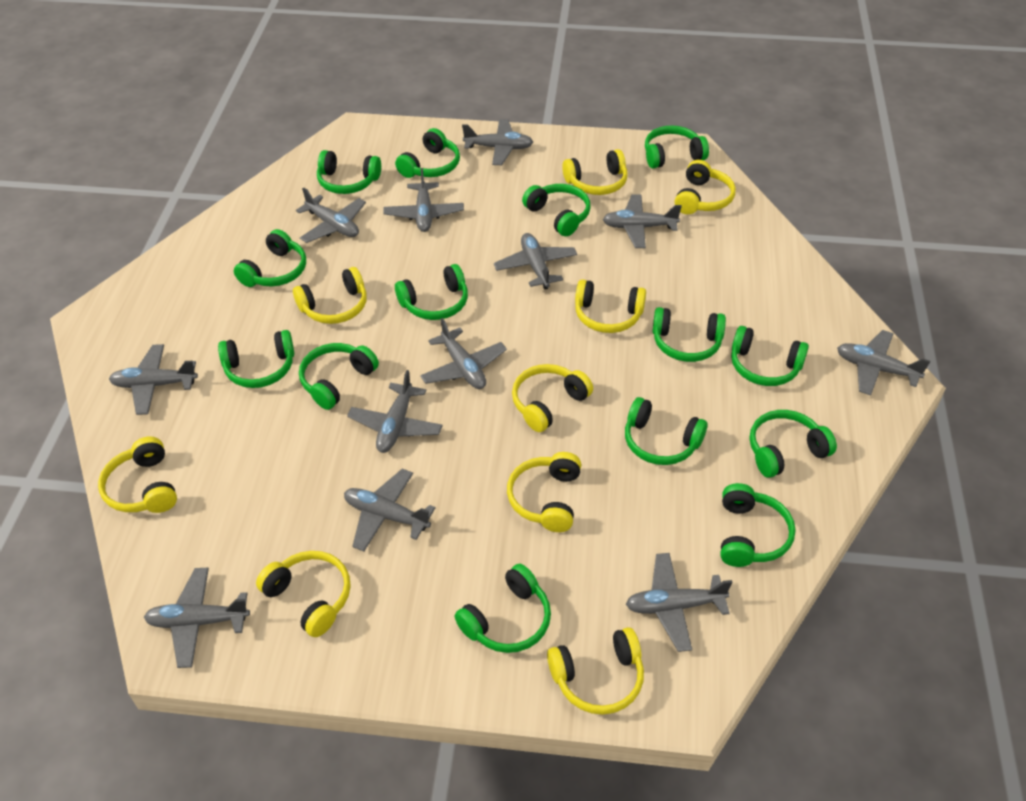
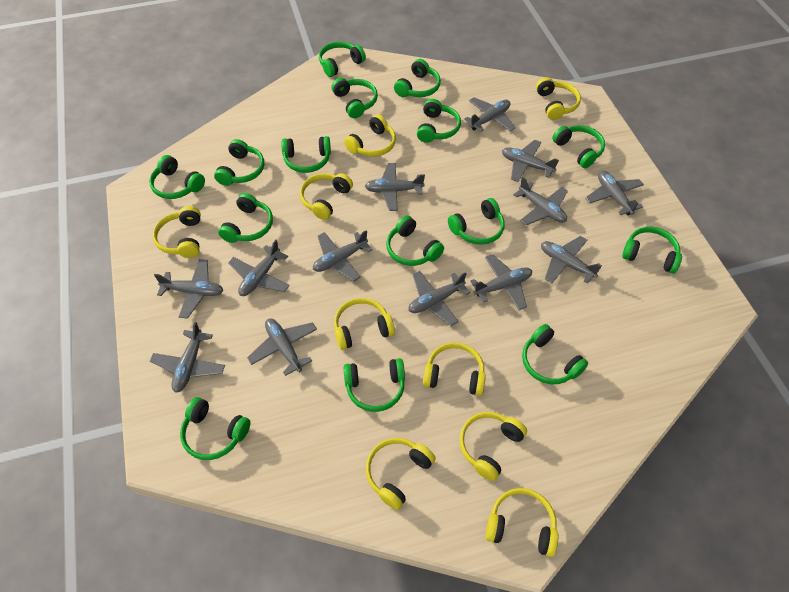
green headphones: 14 -> 15
grey plane: 12 -> 13

